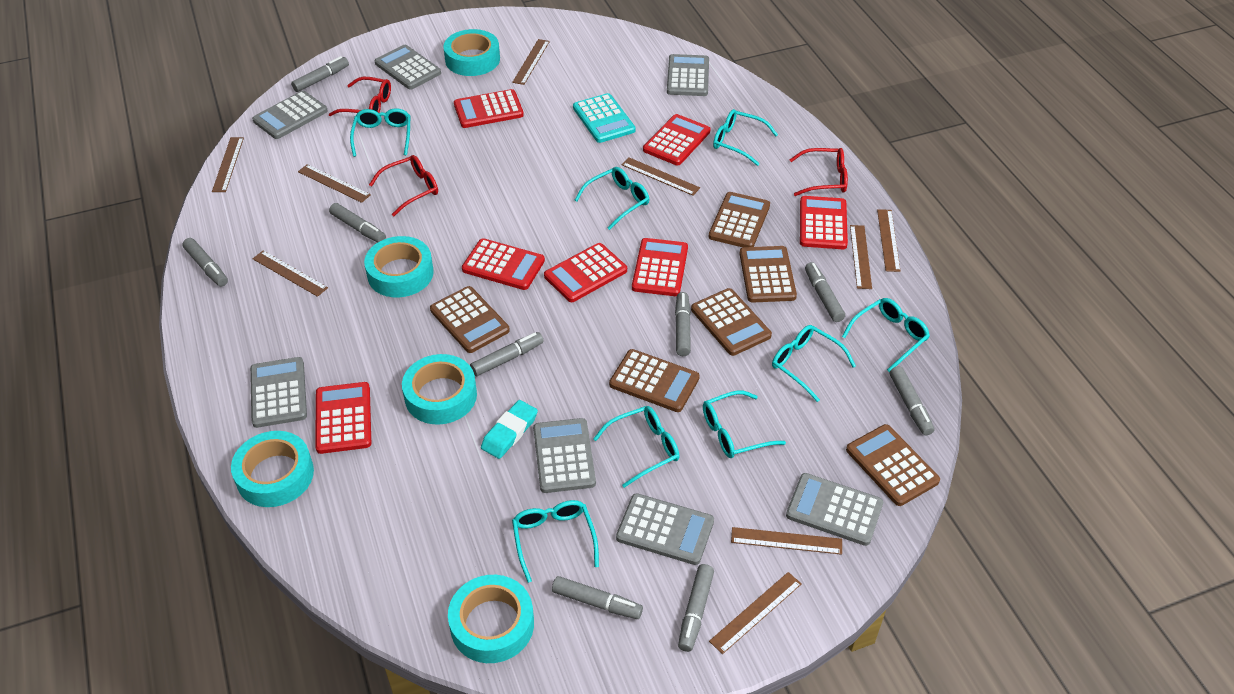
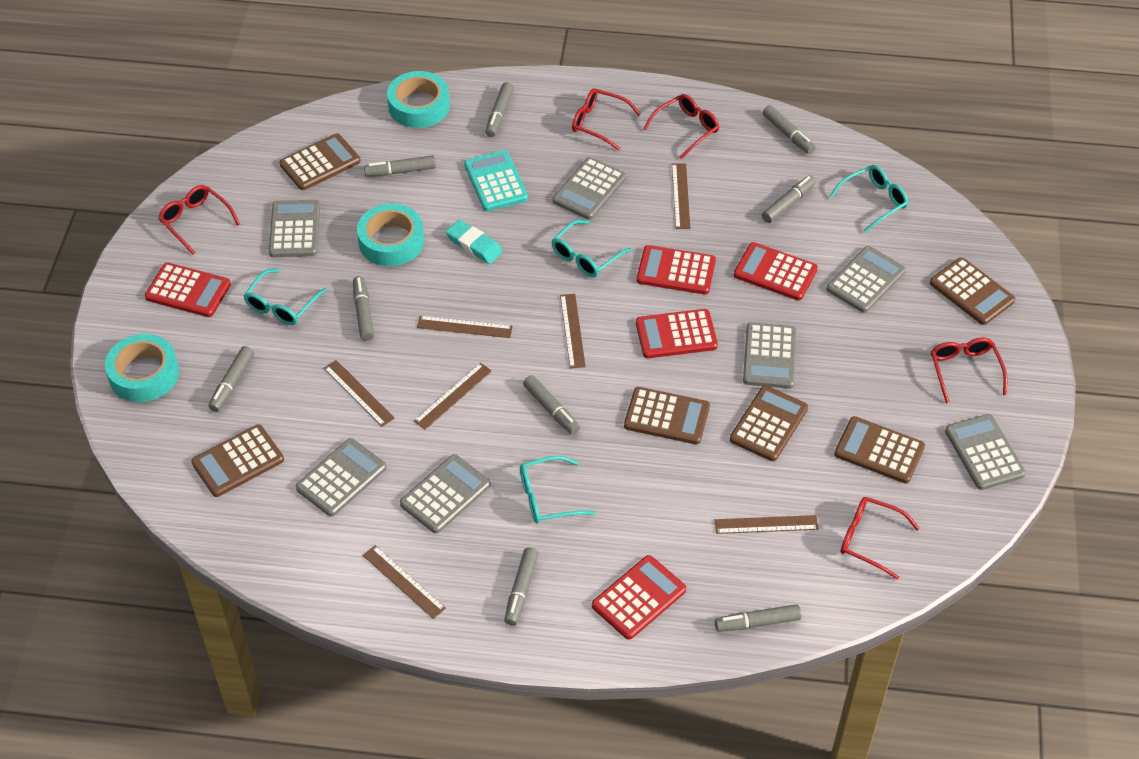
brown ruler: 9 -> 7
red calculator: 7 -> 5
red glasses: 3 -> 5
turquoise glasses: 8 -> 4
turquoise tape: 5 -> 3

